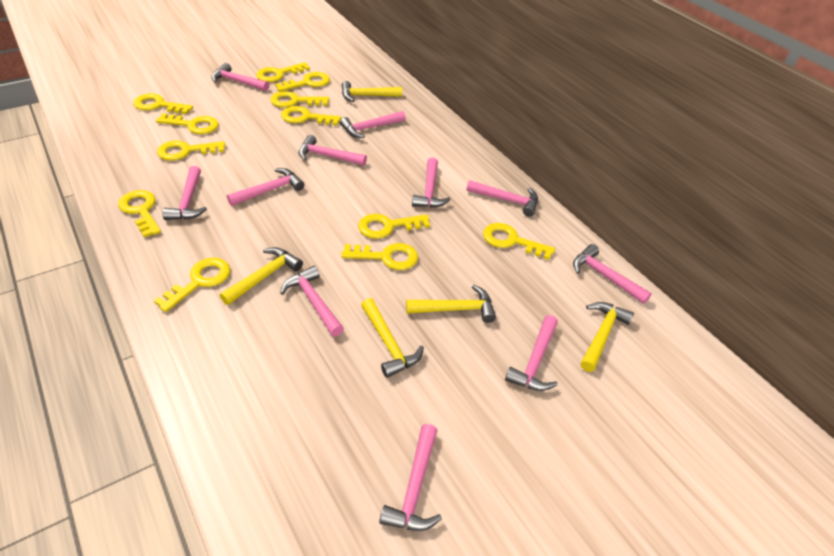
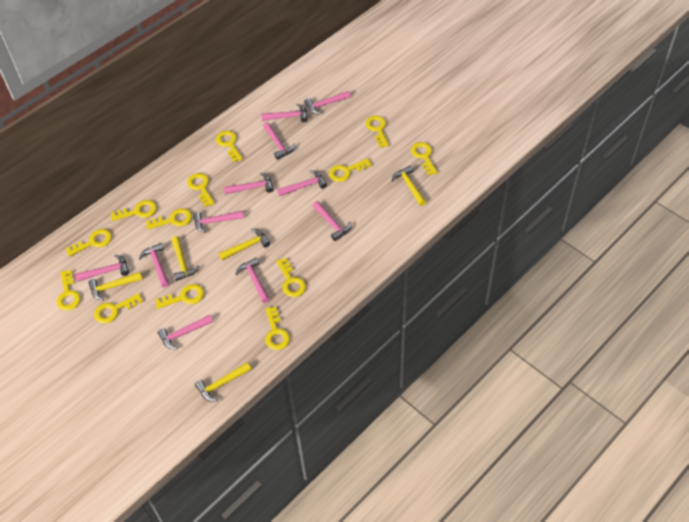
yellow key: 12 -> 13

